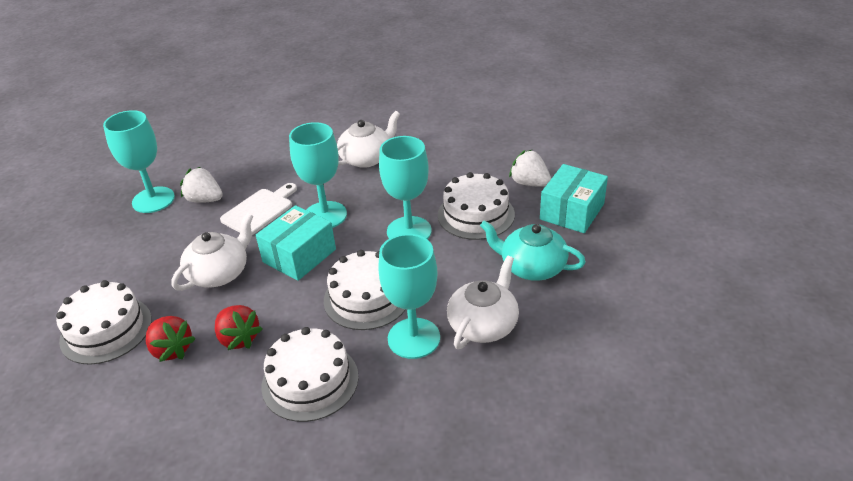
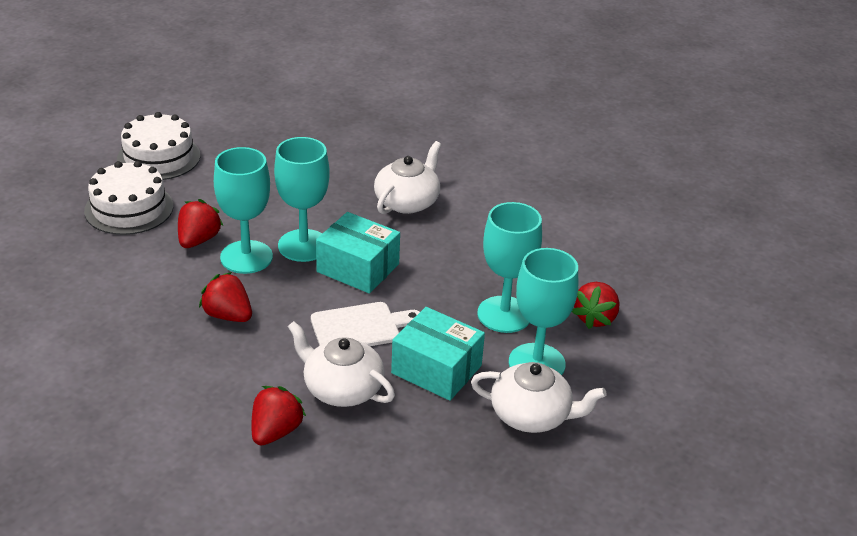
red strawberry: 2 -> 4
turquoise teapot: 1 -> 0
white cake: 4 -> 2
white strawberry: 2 -> 0

